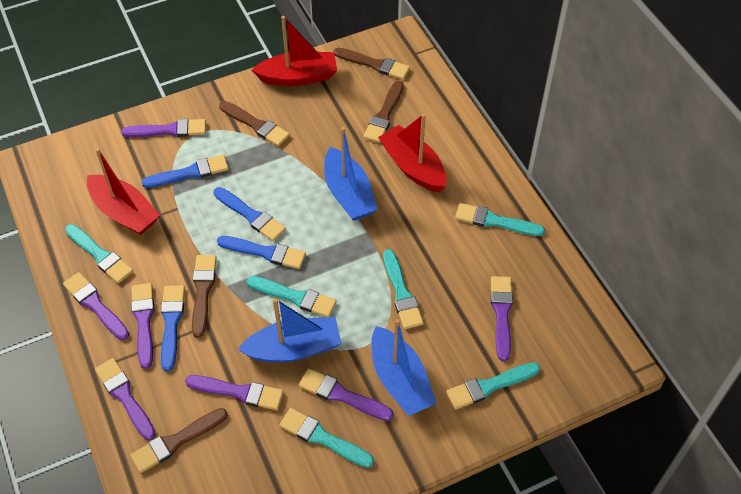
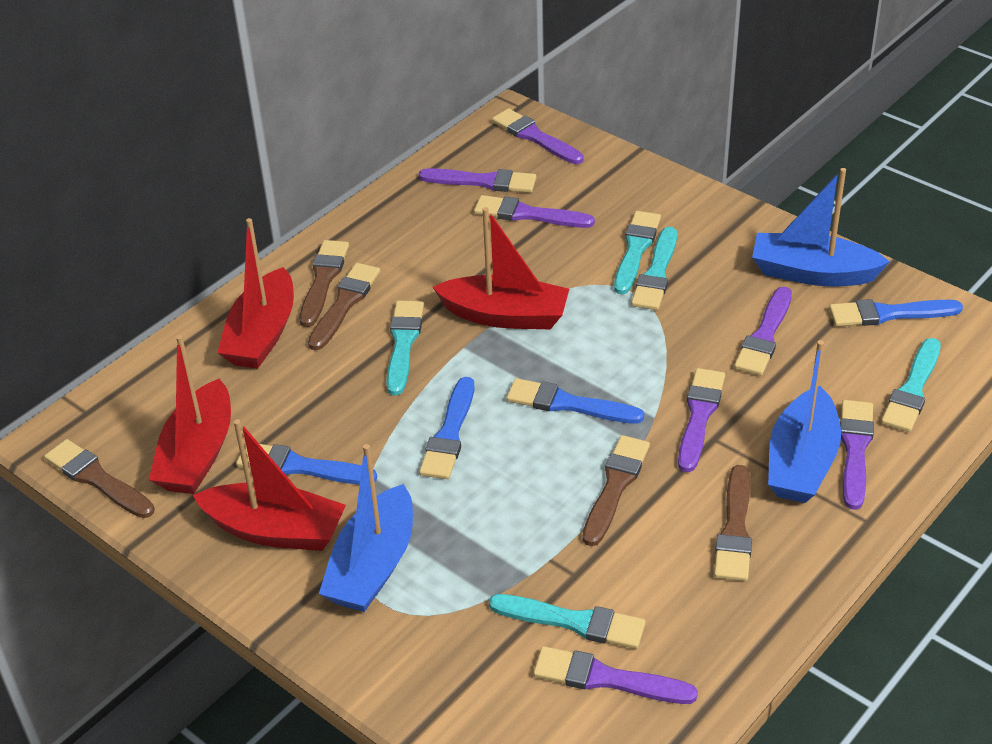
red boat: 3 -> 4
turquoise brush: 6 -> 5

